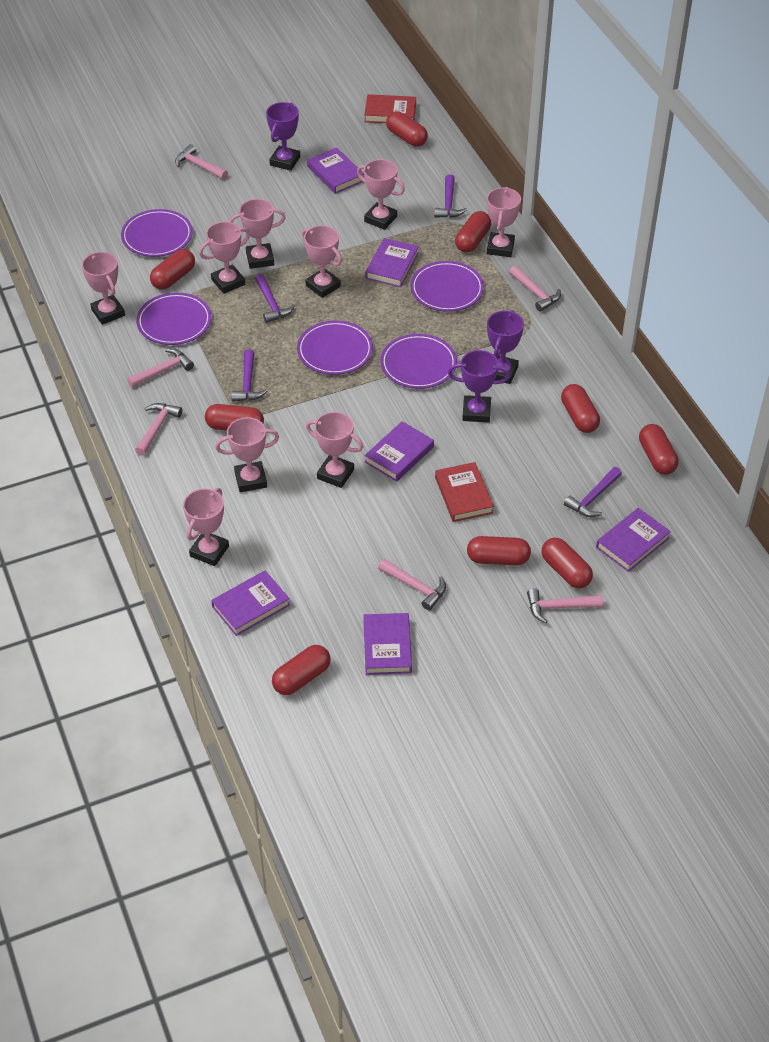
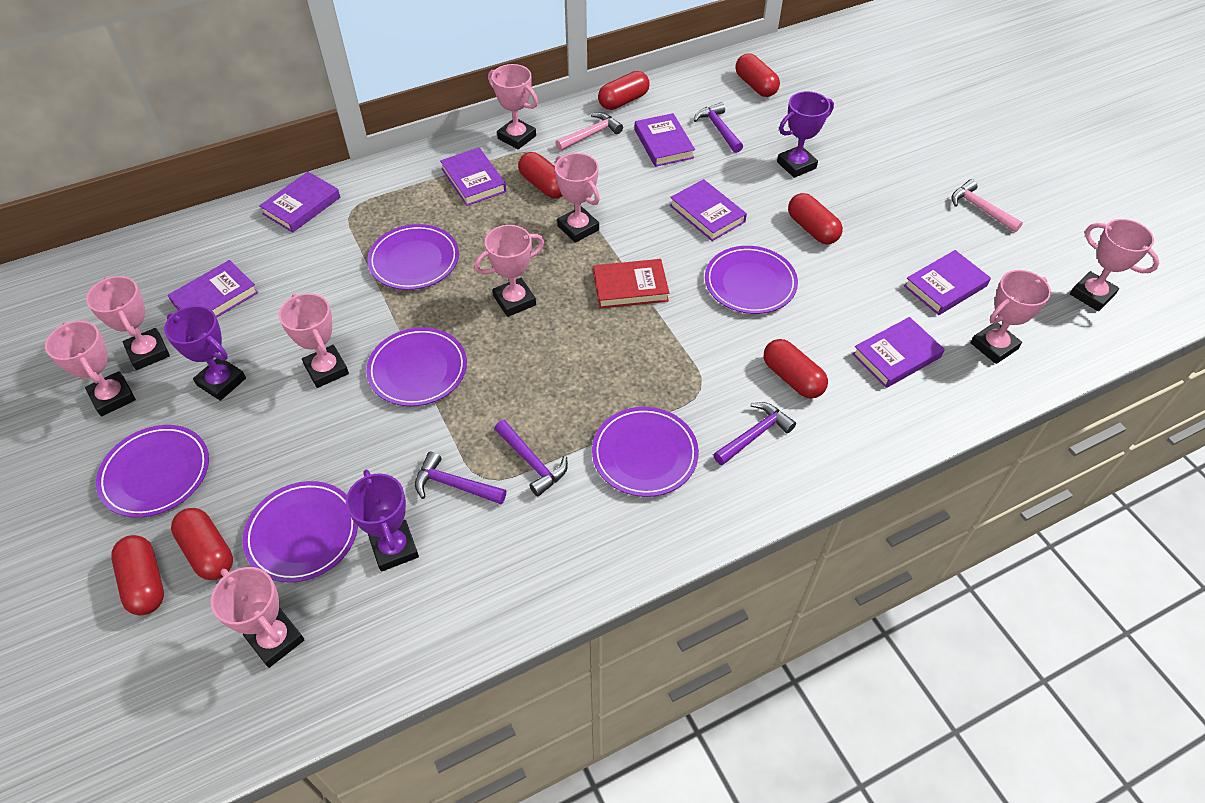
pink hammer: 6 -> 2
purple book: 6 -> 7
purple plate: 5 -> 6
red book: 2 -> 1
red capsule: 9 -> 7

